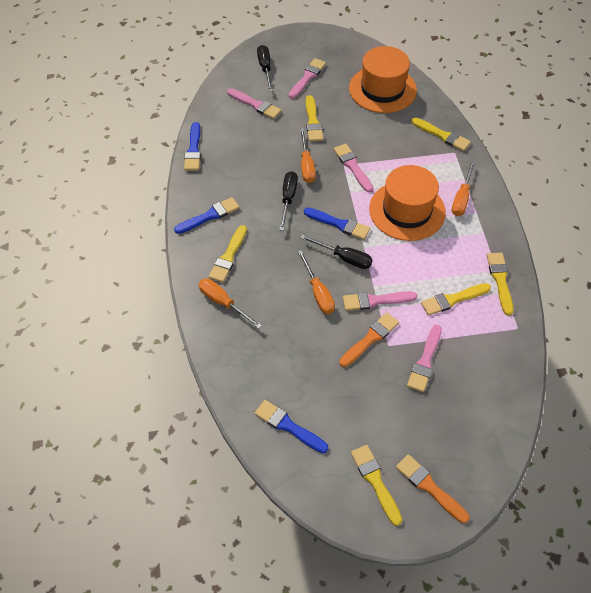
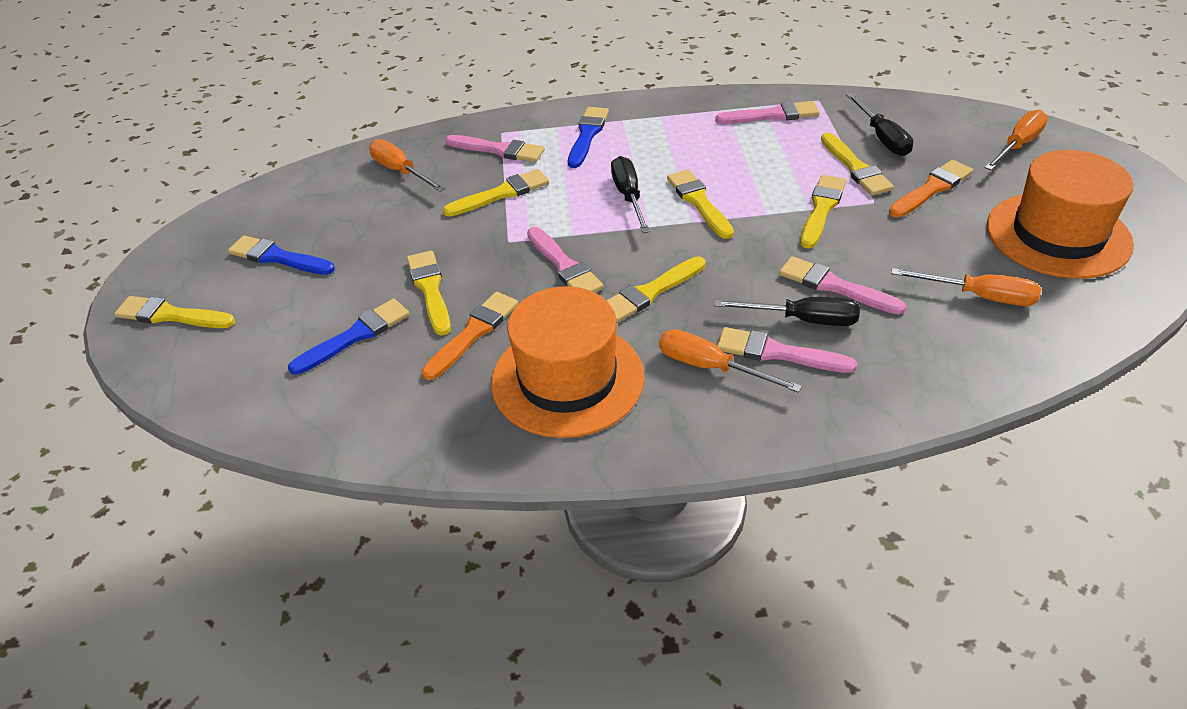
blue brush: 4 -> 3
yellow brush: 6 -> 7

